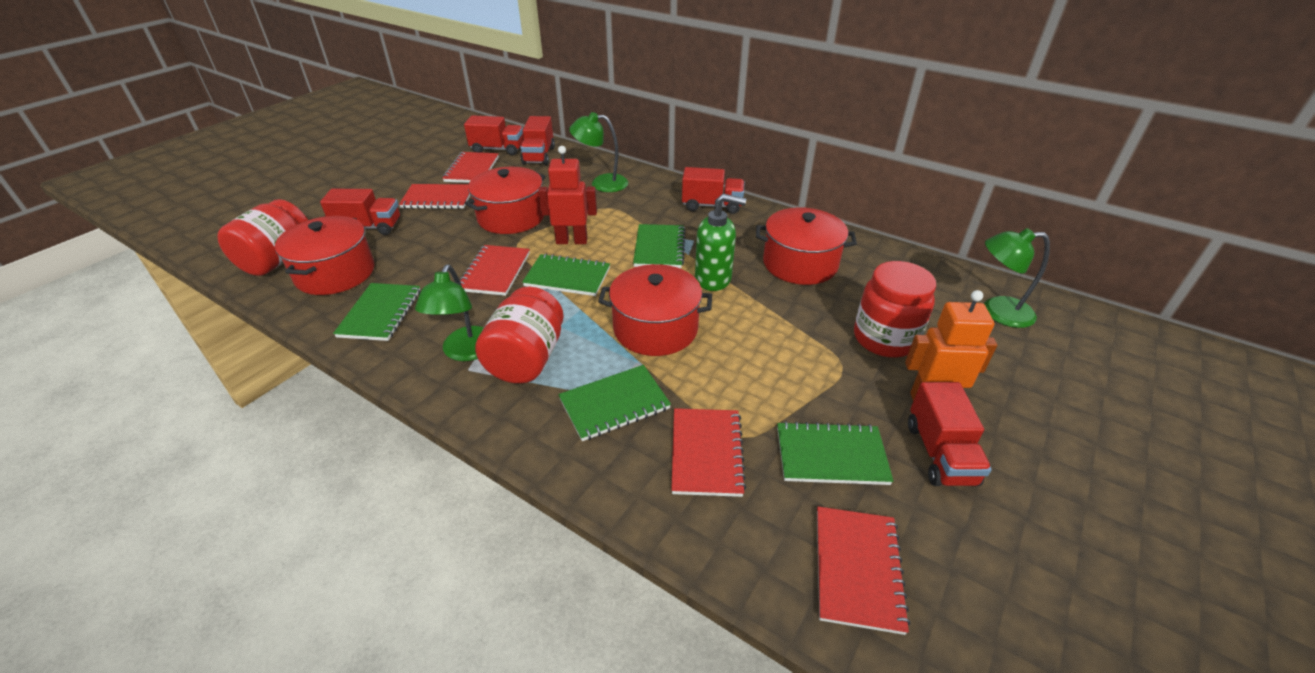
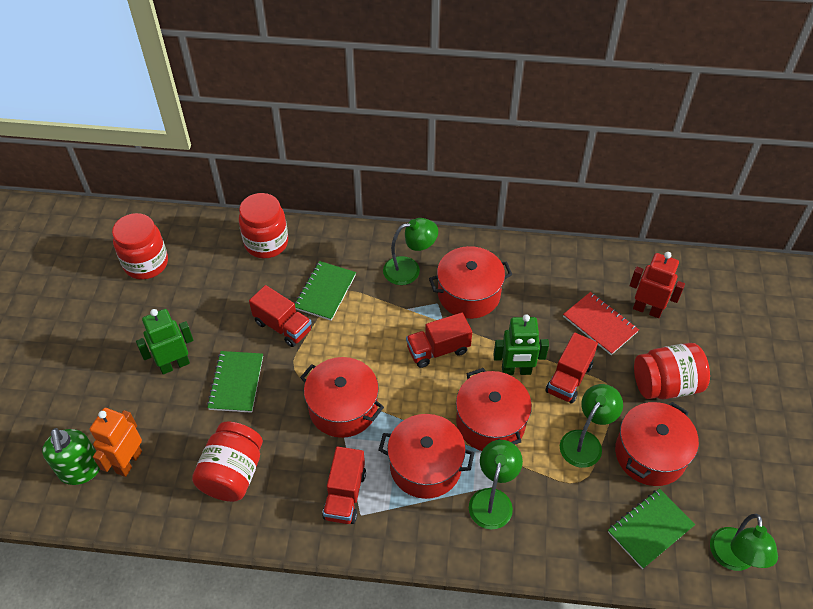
green lamp: 3 -> 4
green notebook: 5 -> 3
green robot: 0 -> 2
red jar: 3 -> 4
red notebook: 5 -> 1
red pot: 4 -> 5
red truck: 5 -> 4

